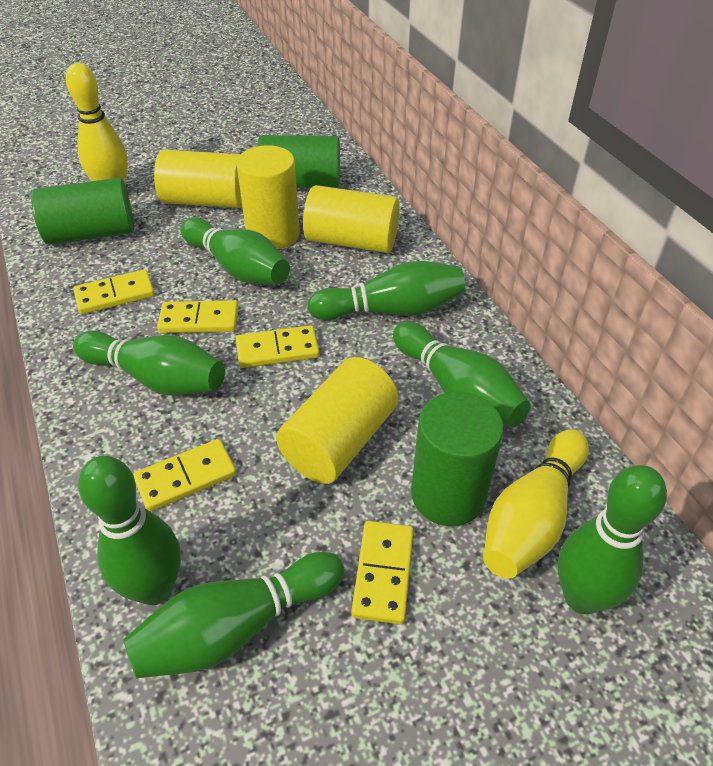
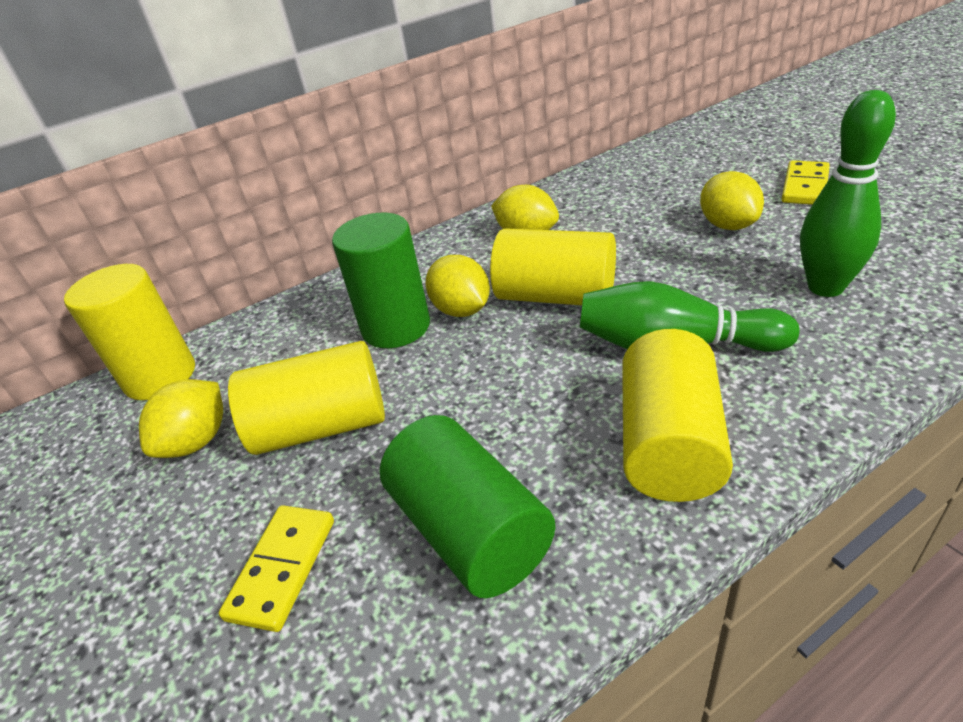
green bowling pin: 7 -> 2
green cylinder: 3 -> 2
yellow bowling pin: 2 -> 0
yellow domino: 5 -> 2
yellow lemon: 0 -> 4

